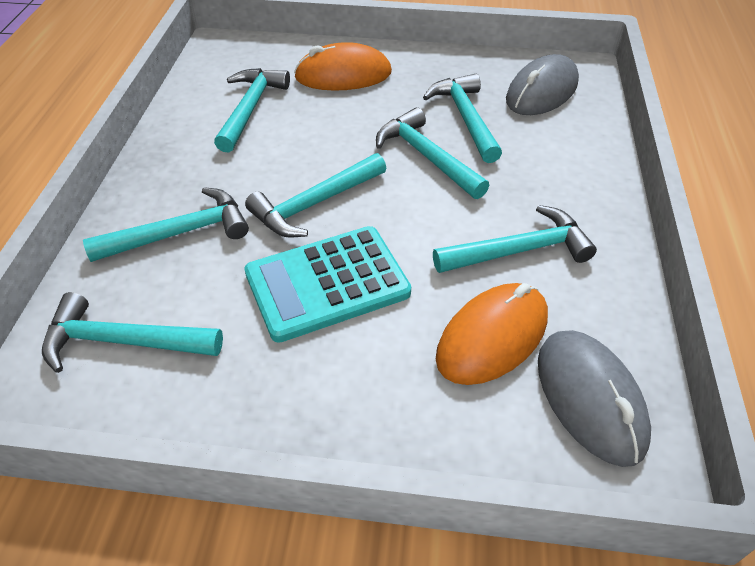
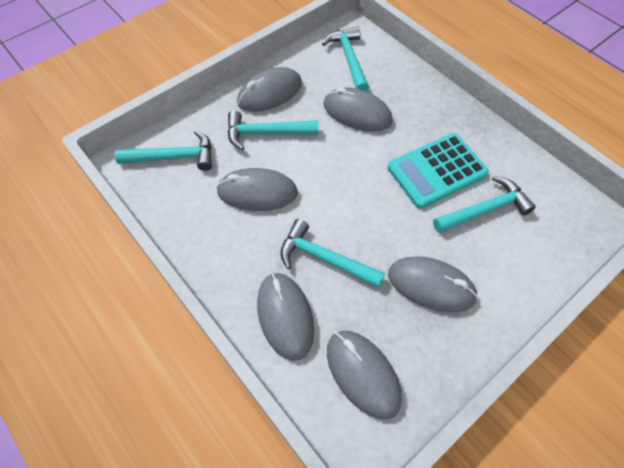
grey mouse: 2 -> 6
orange mouse: 2 -> 0
turquoise hammer: 7 -> 5

